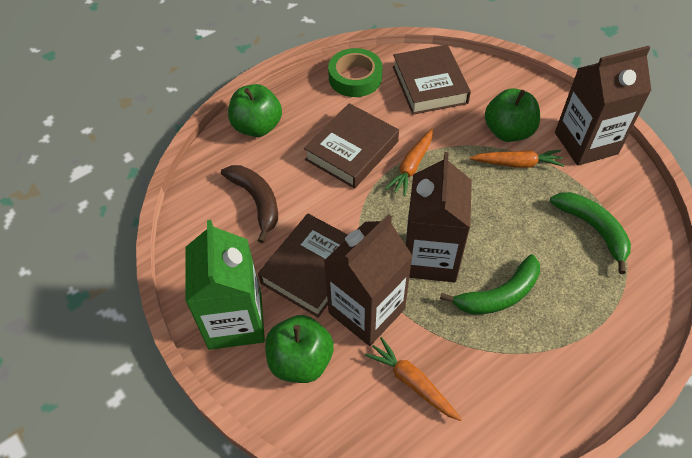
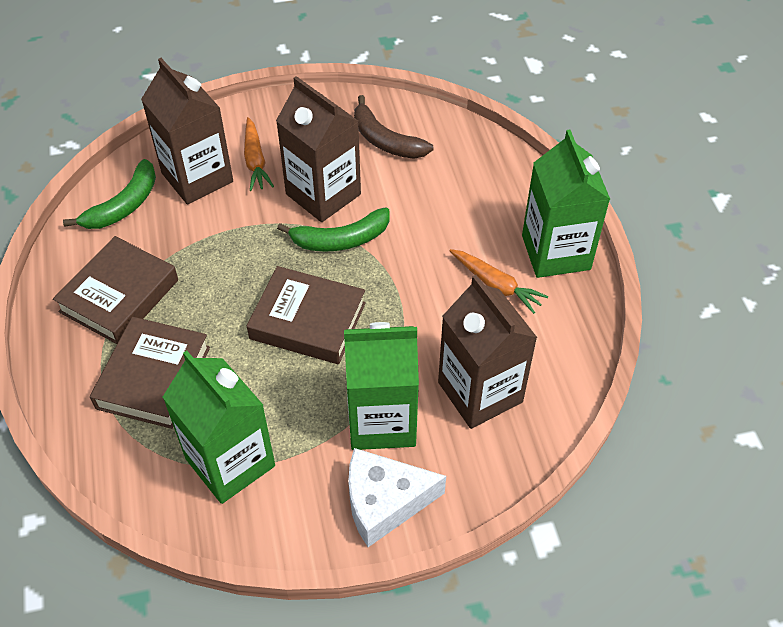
green apple: 3 -> 0
green carton: 1 -> 3
green tape: 1 -> 0
orange carrot: 3 -> 2
white cheese: 0 -> 1

